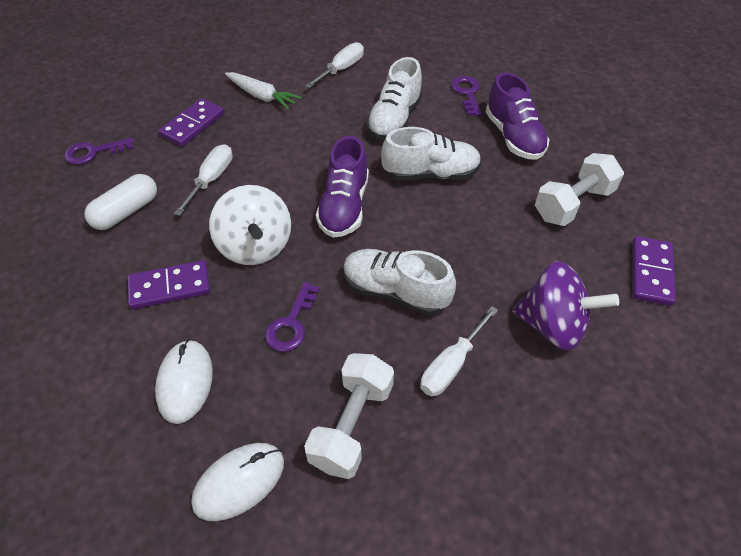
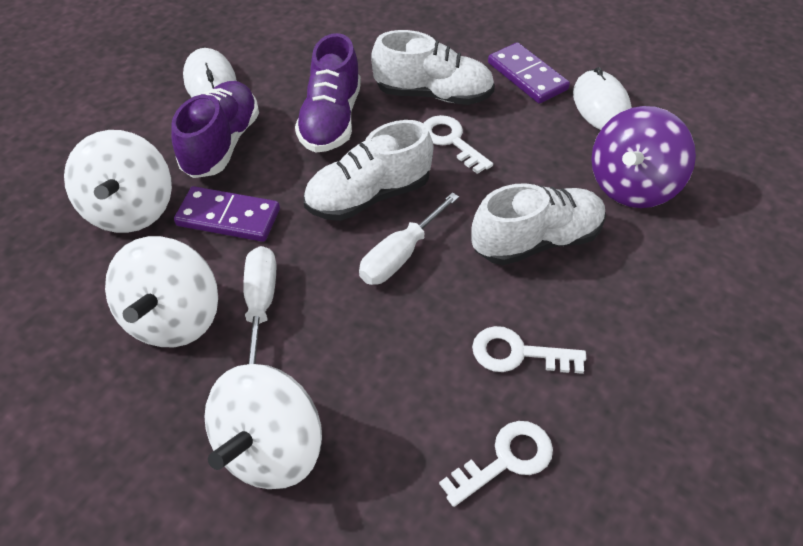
purple domino: 3 -> 2
purple key: 3 -> 0
white capsule: 1 -> 0
white carrot: 1 -> 0
white dumbbell: 2 -> 0
white key: 0 -> 3
white screwdriver: 3 -> 2
white spinning top: 1 -> 3

